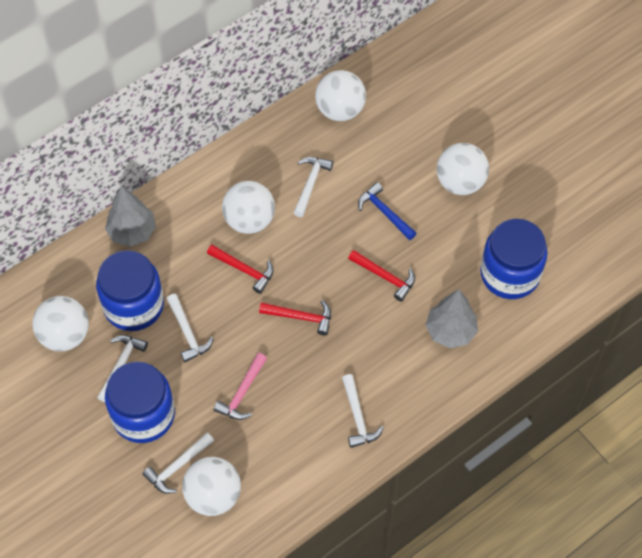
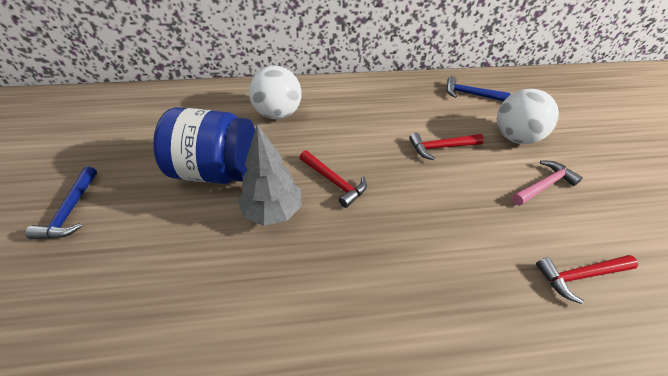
blue hammer: 1 -> 2
blue jar: 3 -> 1
grey tree: 2 -> 1
white ball: 5 -> 2
white hammer: 5 -> 0

